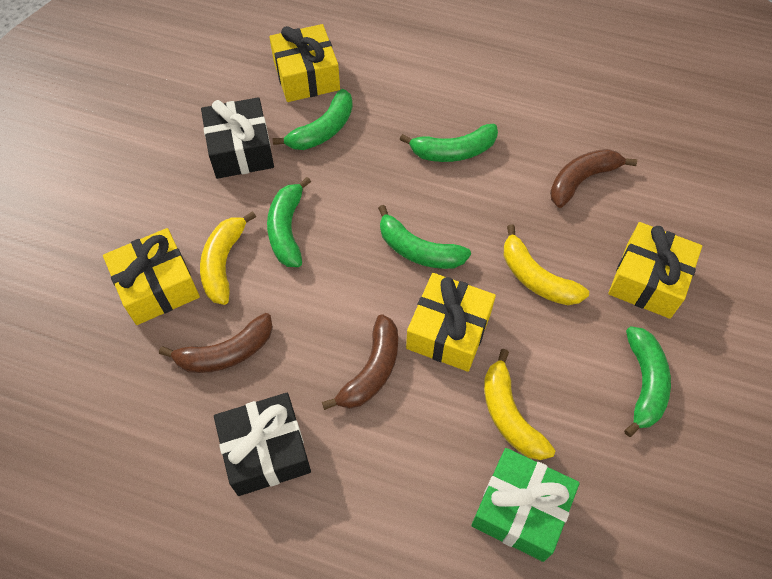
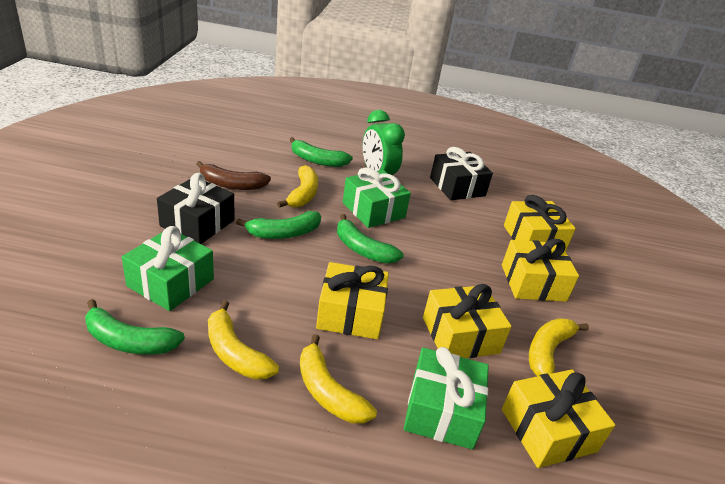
brown banana: 3 -> 1
green banana: 5 -> 4
green clock: 0 -> 1
green gift: 1 -> 3
yellow banana: 3 -> 4
yellow gift: 4 -> 5

